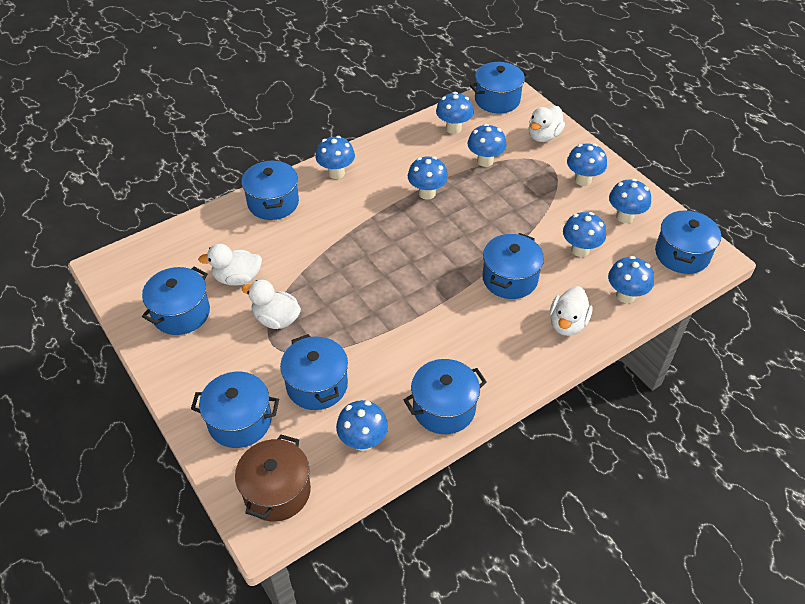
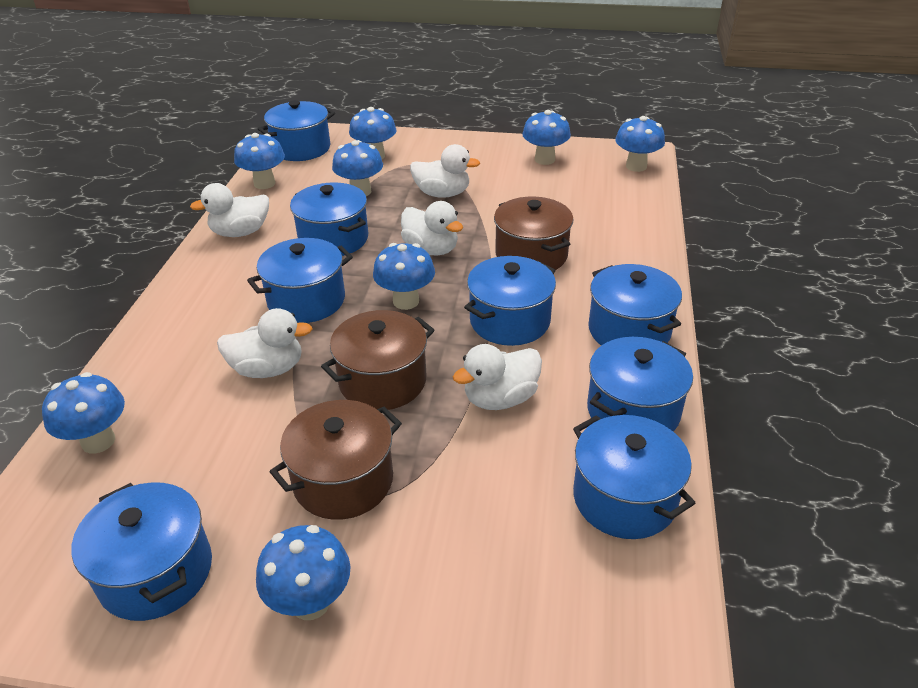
blue mushroom: 9 -> 8
brown pot: 1 -> 3
white duck: 4 -> 5

